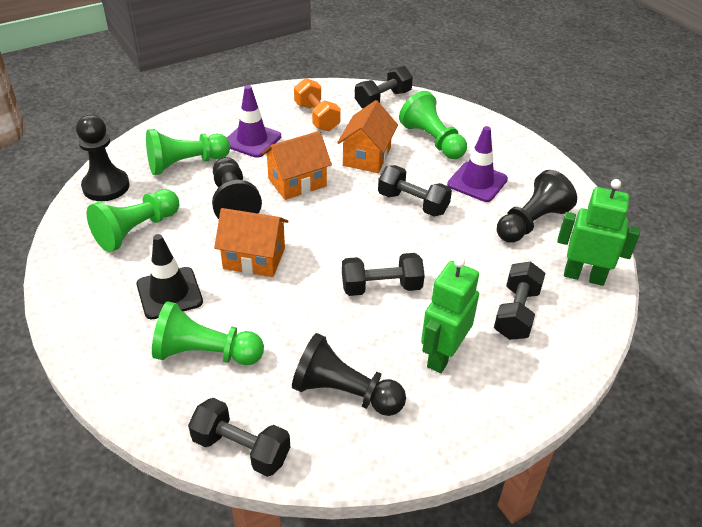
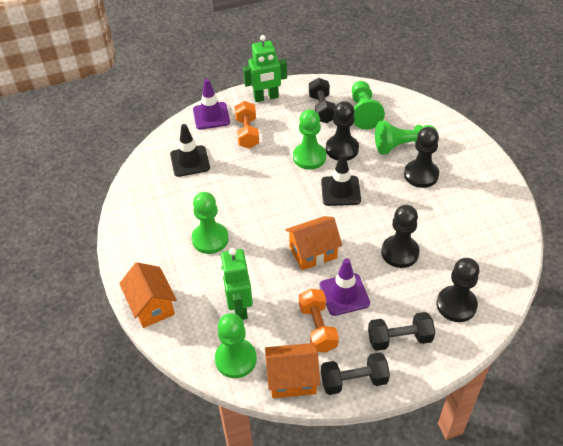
black dumbbell: 5 -> 3
black traffic cone: 1 -> 2
green pawn: 4 -> 5
orange dumbbell: 1 -> 2

